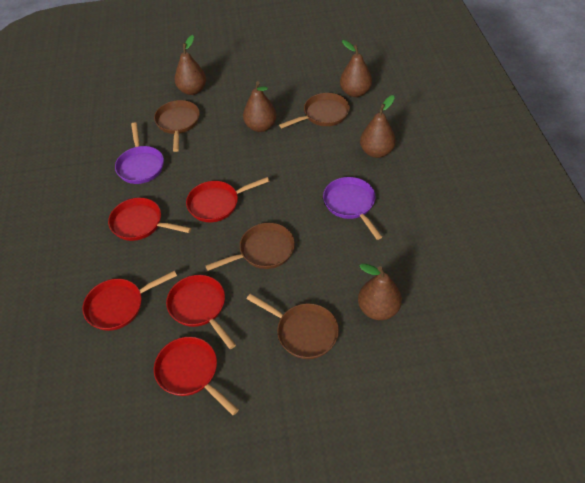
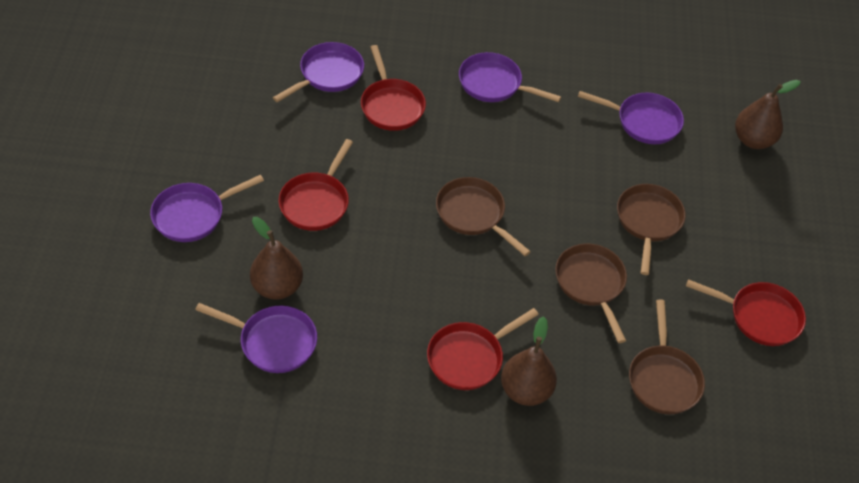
brown pear: 5 -> 3
purple pan: 2 -> 5
red pan: 5 -> 4

